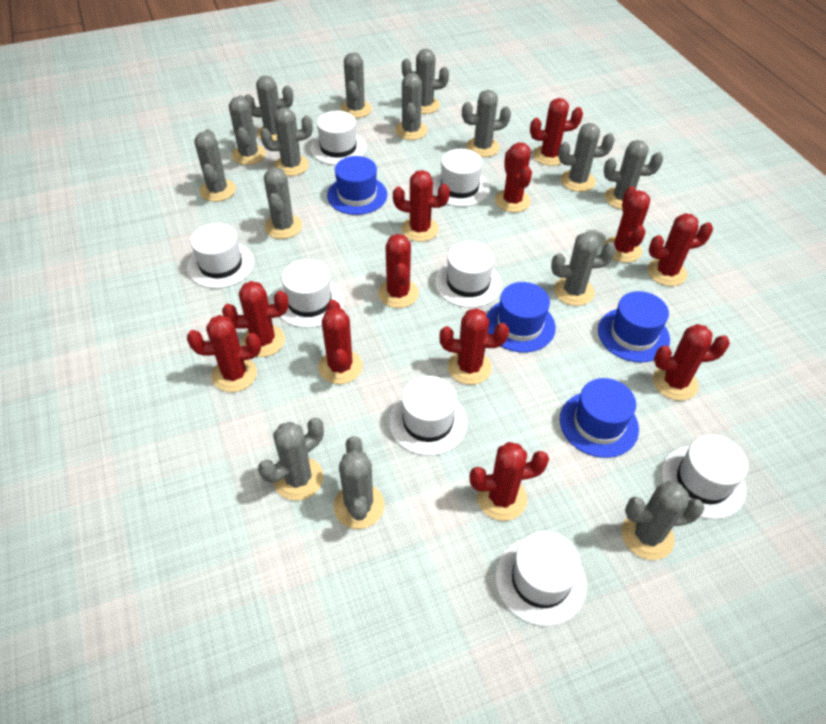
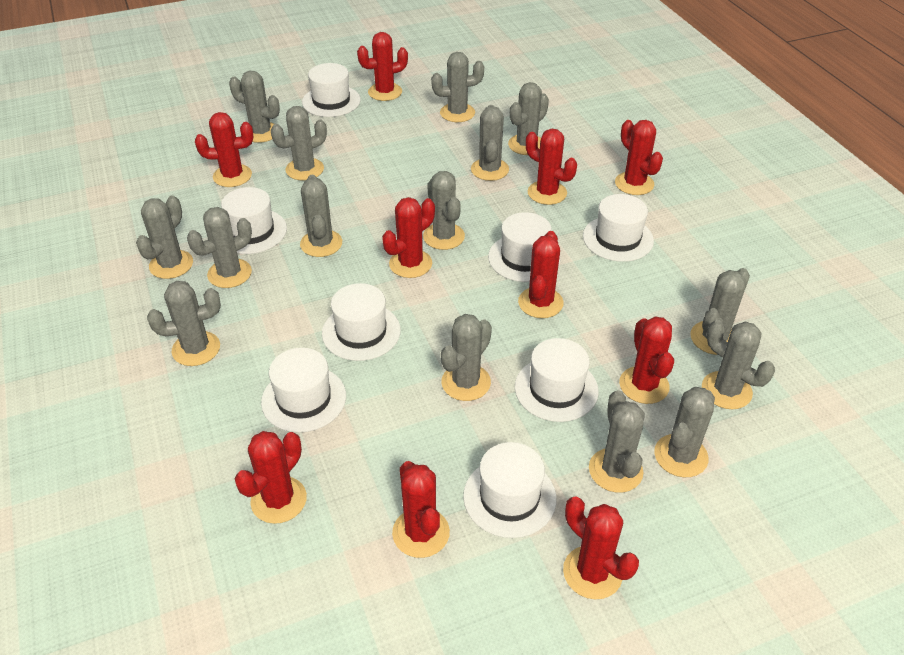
blue hat: 4 -> 0
red cactus: 12 -> 10

